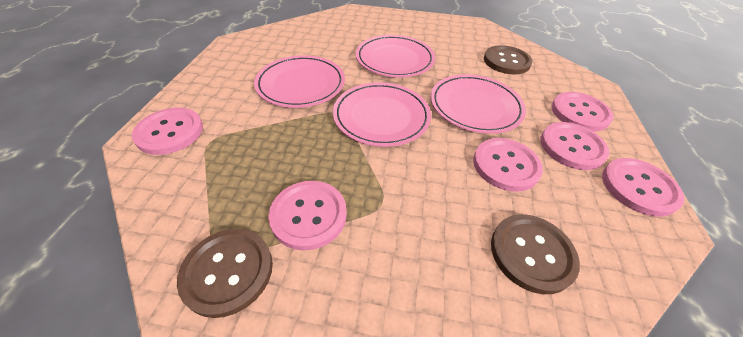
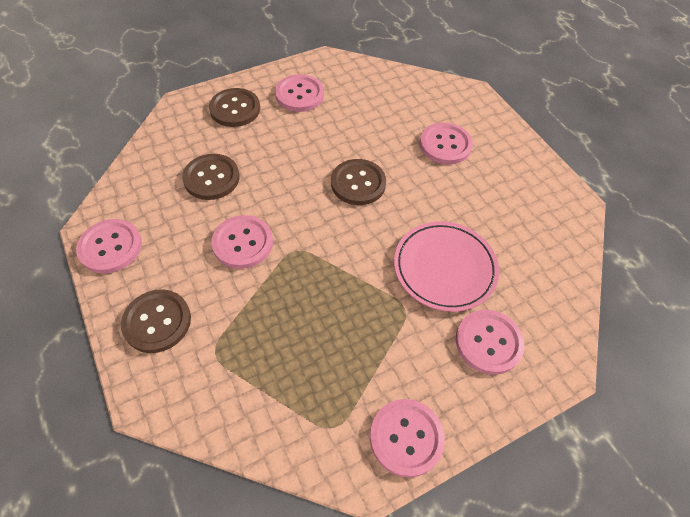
brown button: 3 -> 4
pink plate: 4 -> 1

